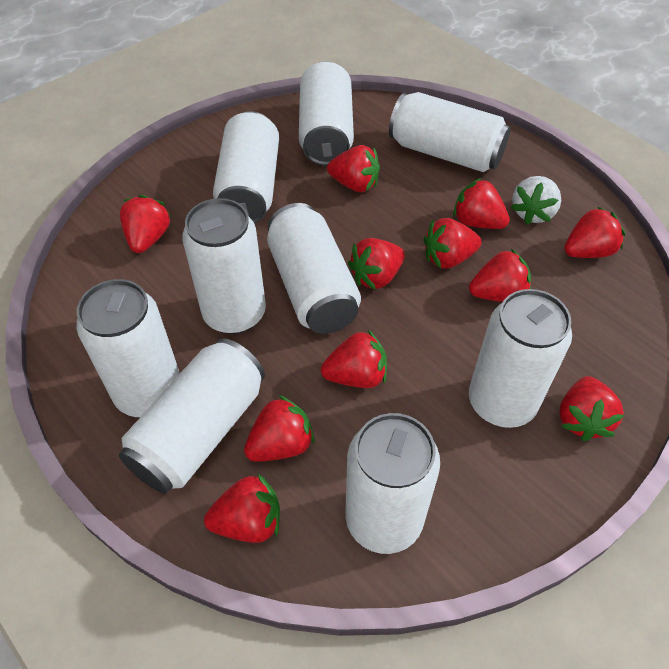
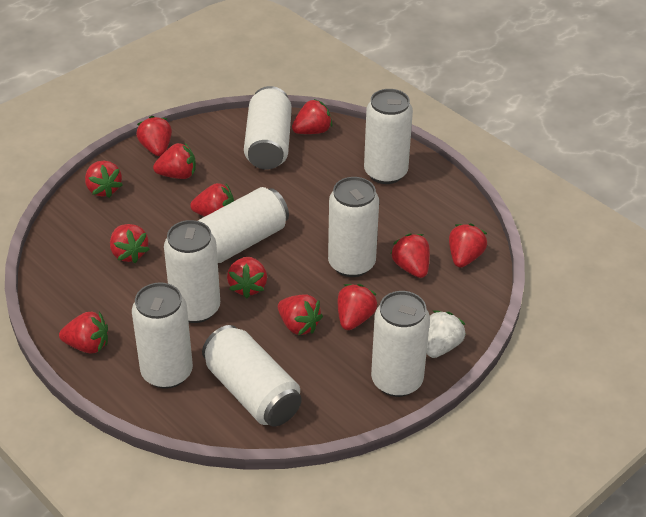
red strawberry: 11 -> 12
white can: 9 -> 8

